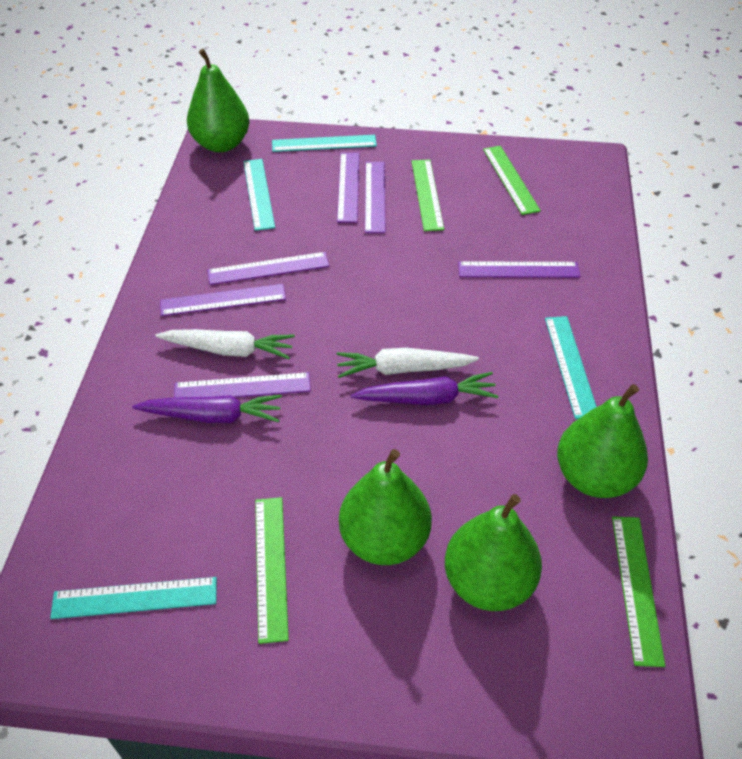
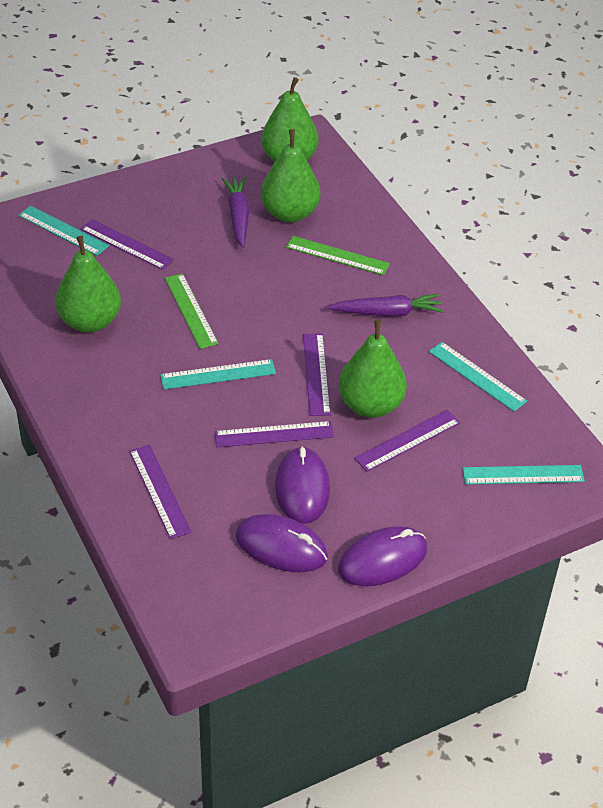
green ruler: 4 -> 2
purple mouse: 0 -> 3
purple ruler: 6 -> 5
white carrot: 2 -> 0

